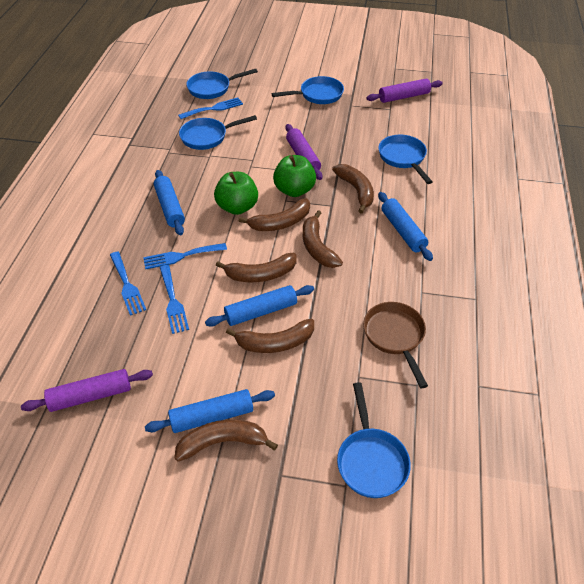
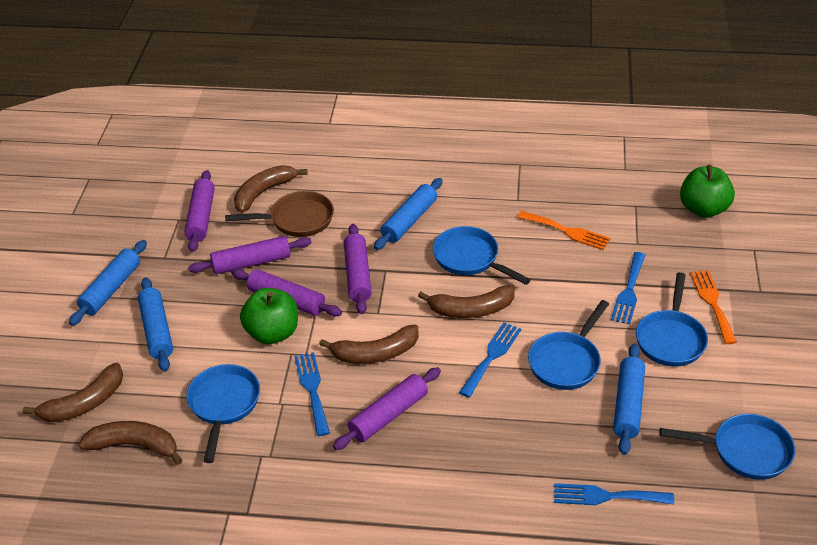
brown banana: 6 -> 5
orange fork: 0 -> 2
purple rolling pin: 3 -> 5

